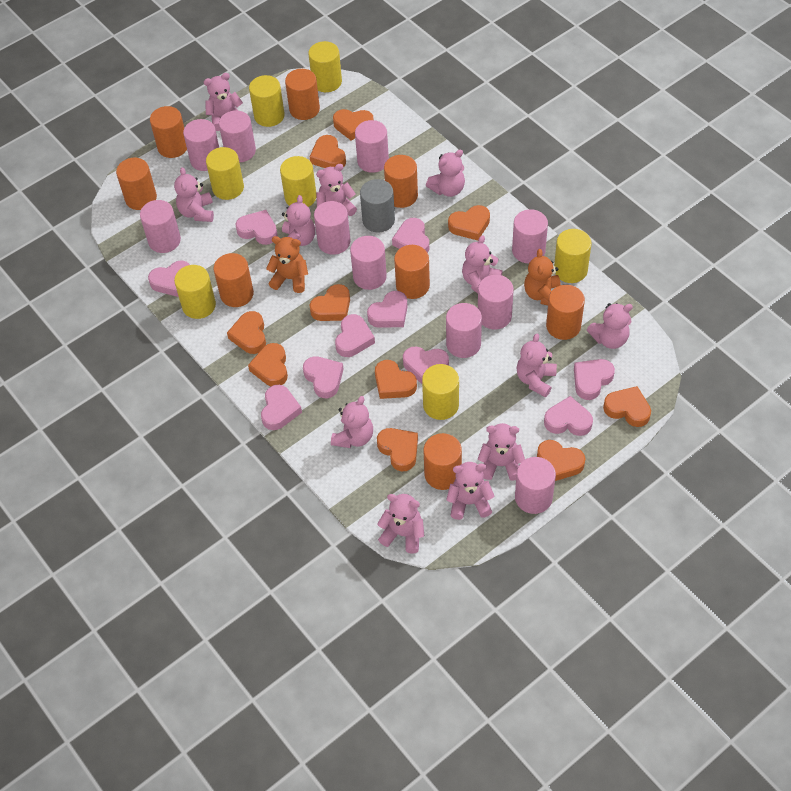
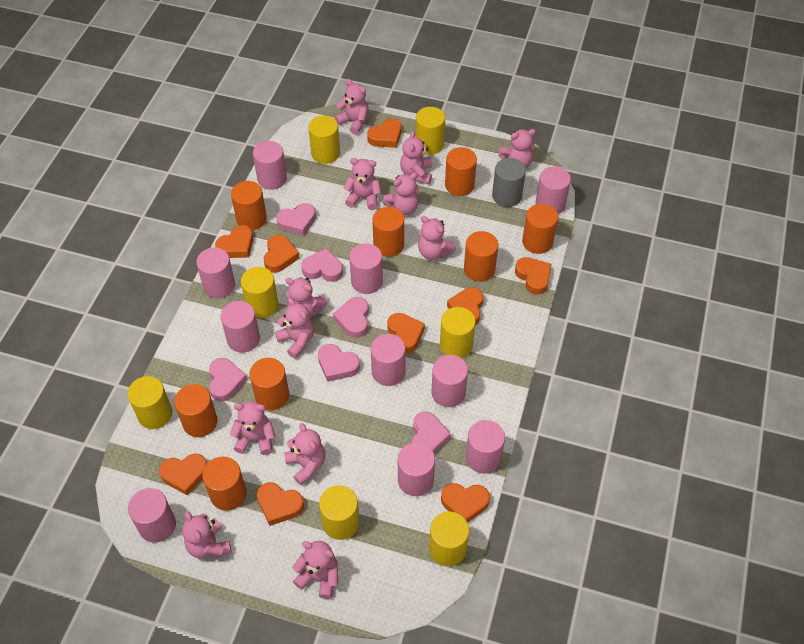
orange heart: 10 -> 9
orange teddy bear: 2 -> 0
pink heart: 10 -> 6

